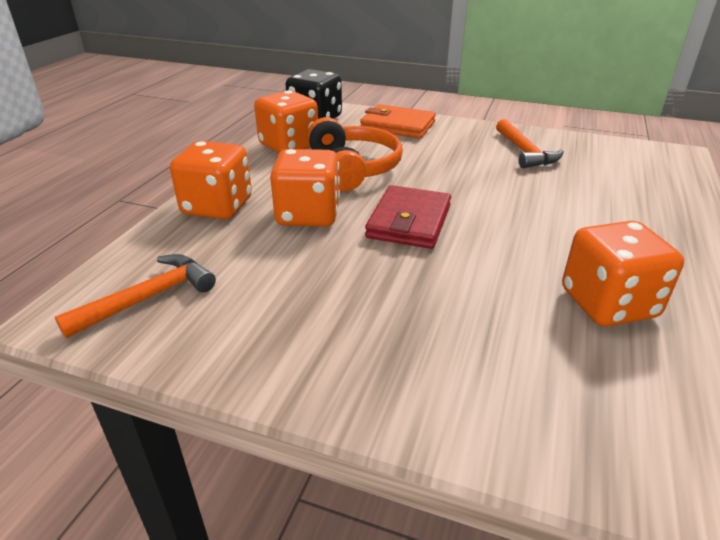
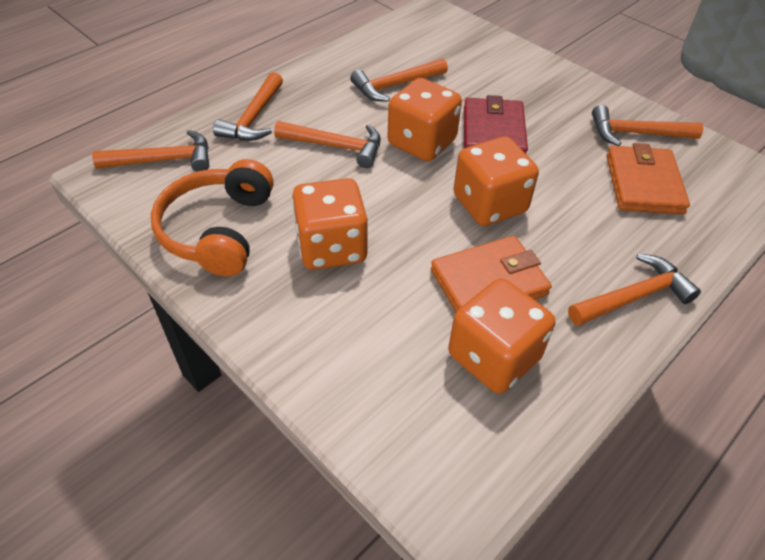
black dice: 1 -> 0
orange hammer: 2 -> 6
orange wallet: 1 -> 2

